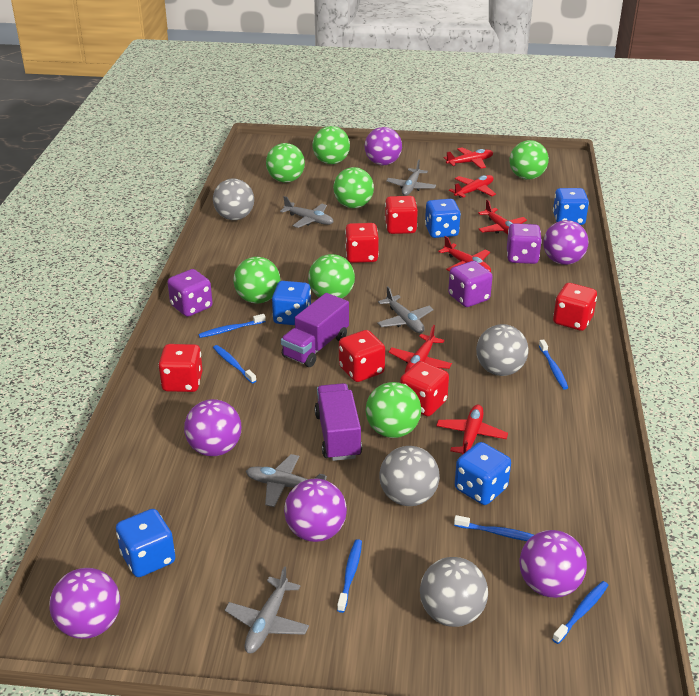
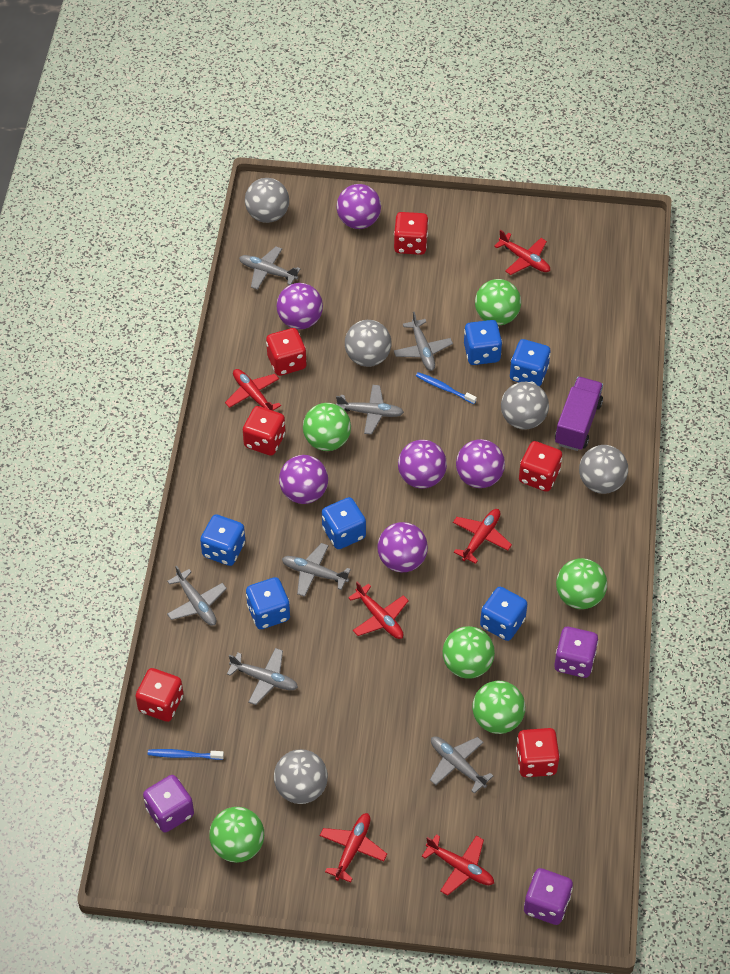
blue dice: 5 -> 6
blue toothbrush: 6 -> 2
green ball: 7 -> 6
grey ball: 4 -> 5
grey plane: 5 -> 7
purple truck: 2 -> 1

